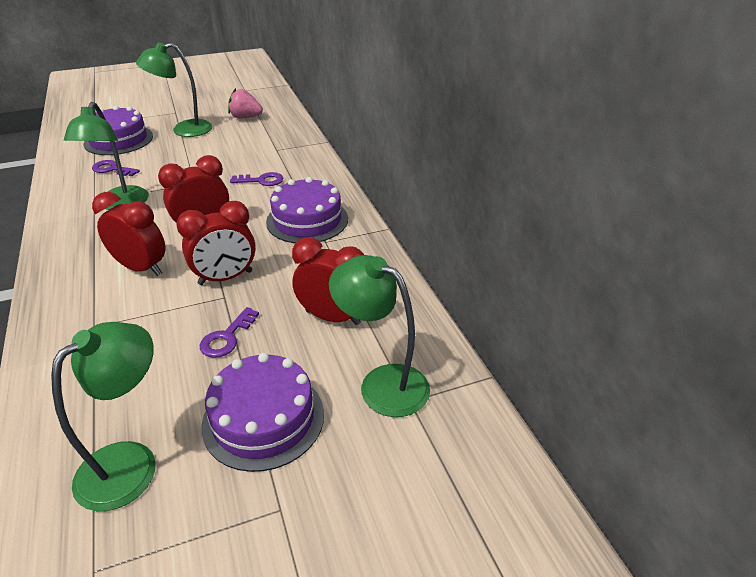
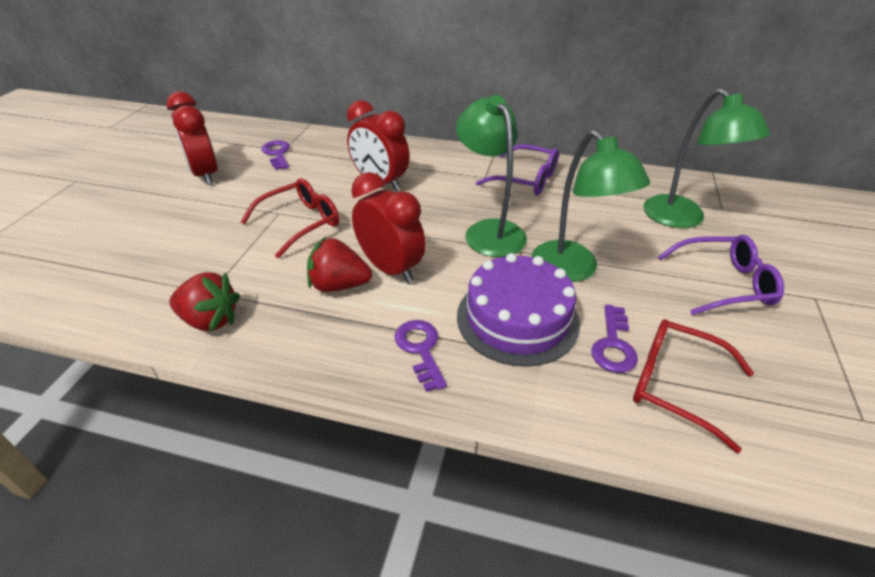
green lamp: 4 -> 3
pink strawberry: 1 -> 0
purple cake: 3 -> 1
purple glasses: 0 -> 2
red clock: 4 -> 3
red glasses: 0 -> 2
red strawberry: 0 -> 2

